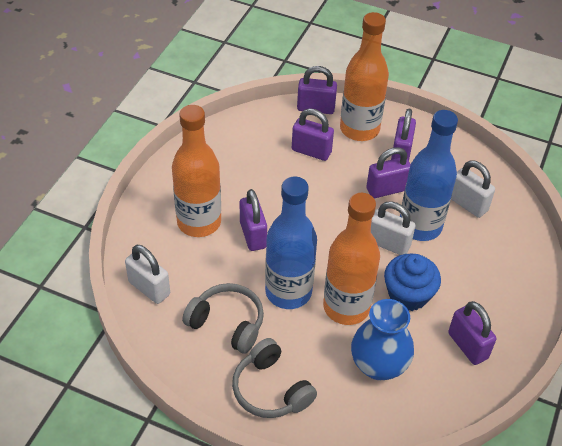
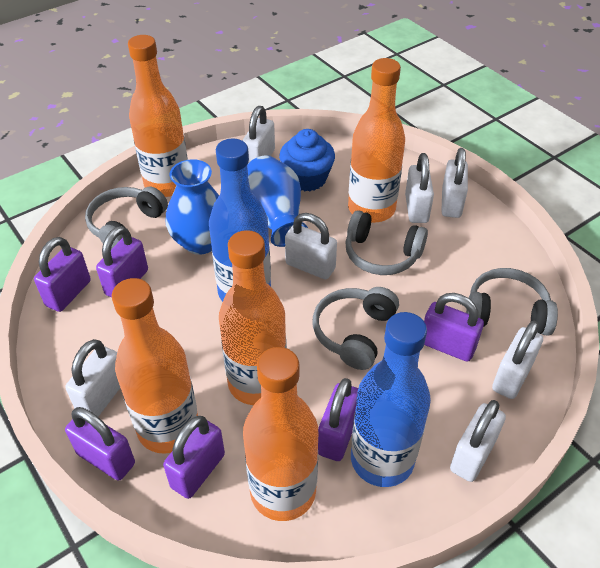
blue vase: 1 -> 2
grey headphones: 2 -> 4
orange bottle: 3 -> 5
white padlock: 3 -> 7

